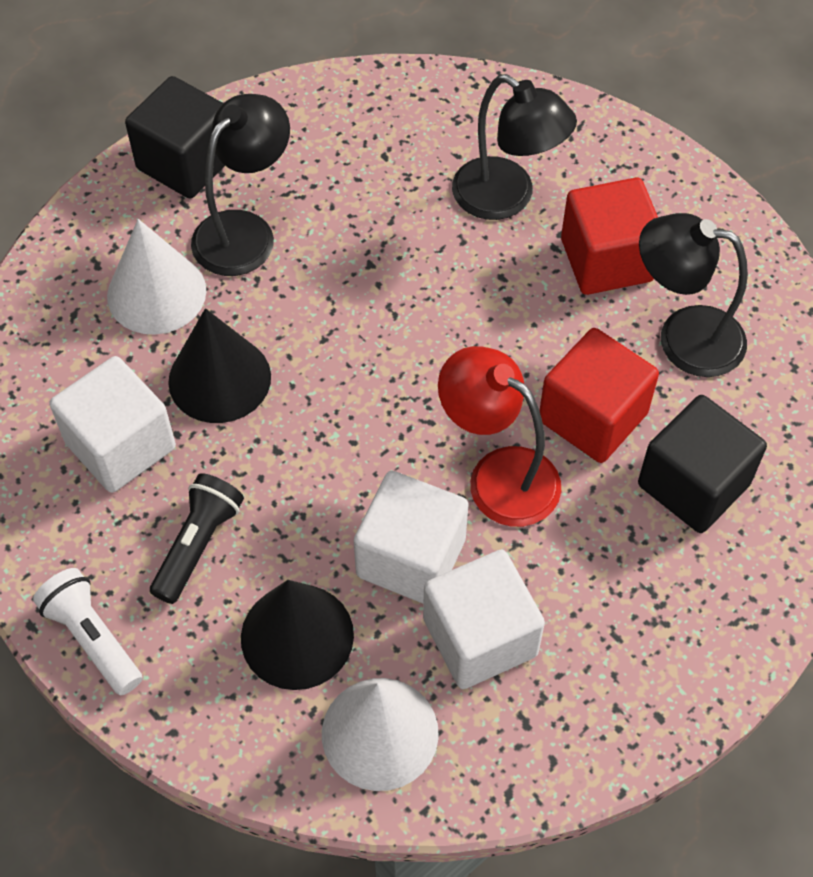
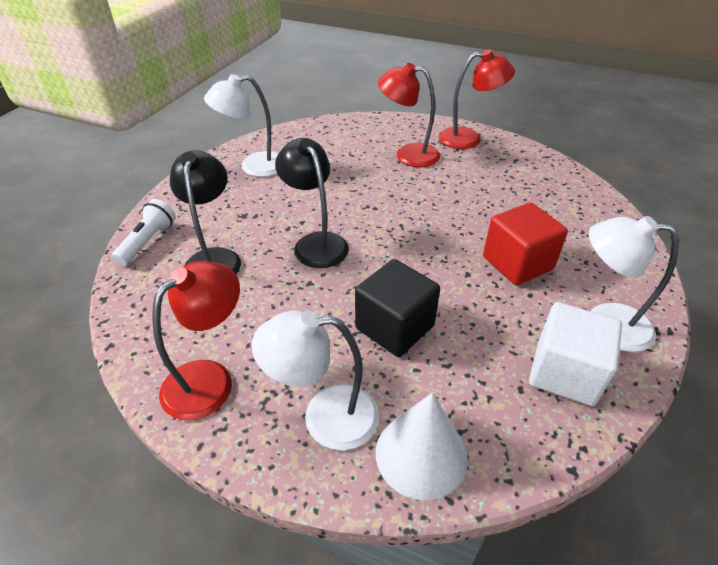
black cone: 2 -> 0
black cube: 2 -> 1
black flashlight: 1 -> 0
black lamp: 3 -> 2
red cube: 2 -> 1
red lamp: 1 -> 3
white cone: 2 -> 1
white cube: 3 -> 1
white lamp: 0 -> 3

